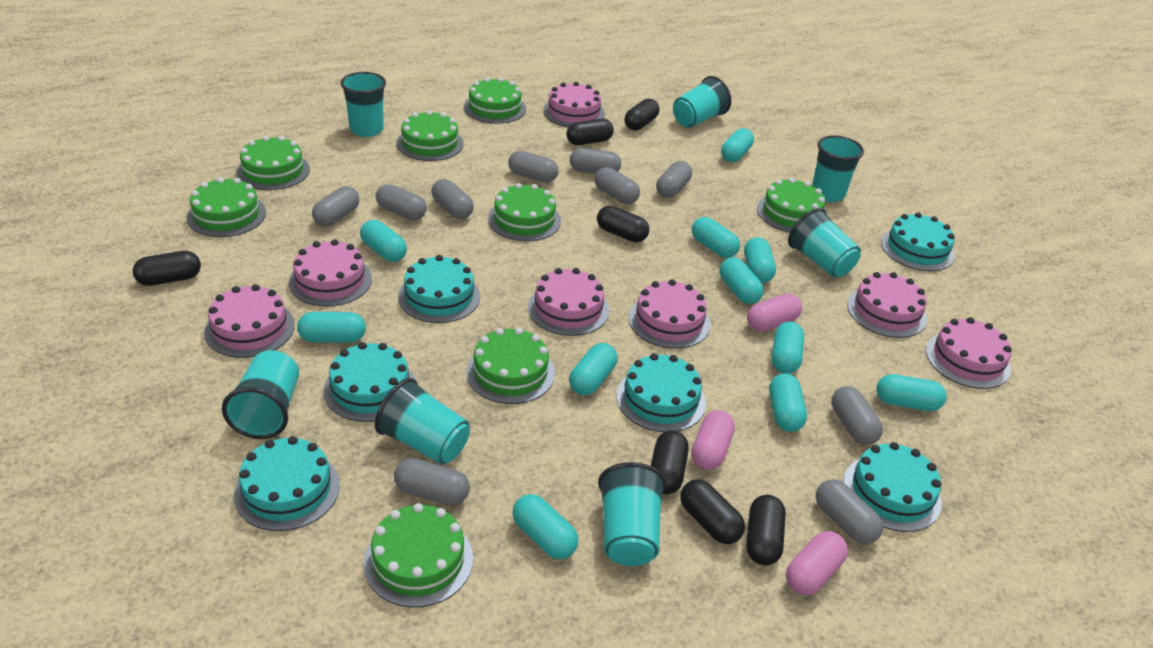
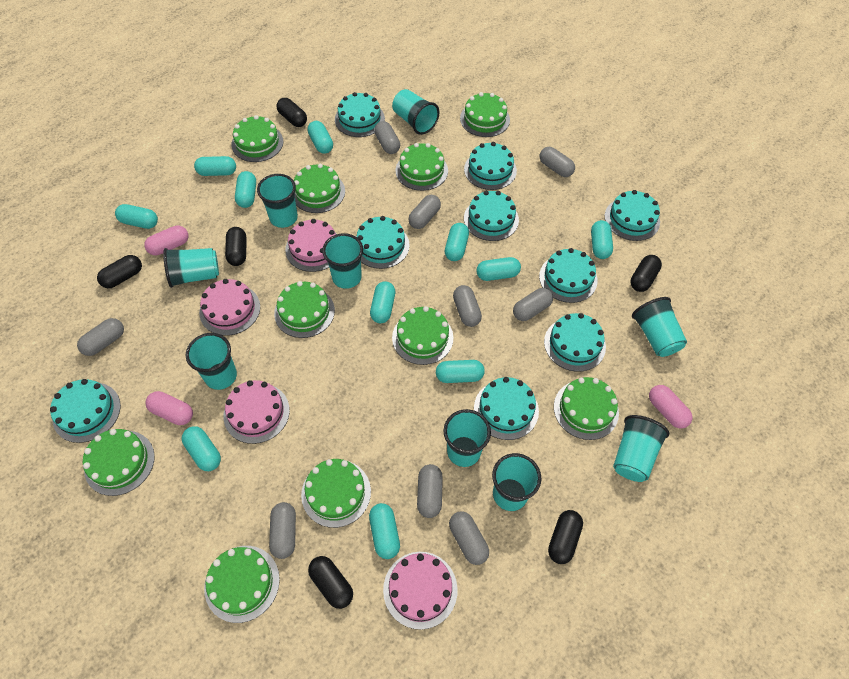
black capsule: 7 -> 6
green cake: 8 -> 10
grey capsule: 10 -> 9
pink cake: 7 -> 4
turquoise cake: 6 -> 9
turquoise cup: 7 -> 9

